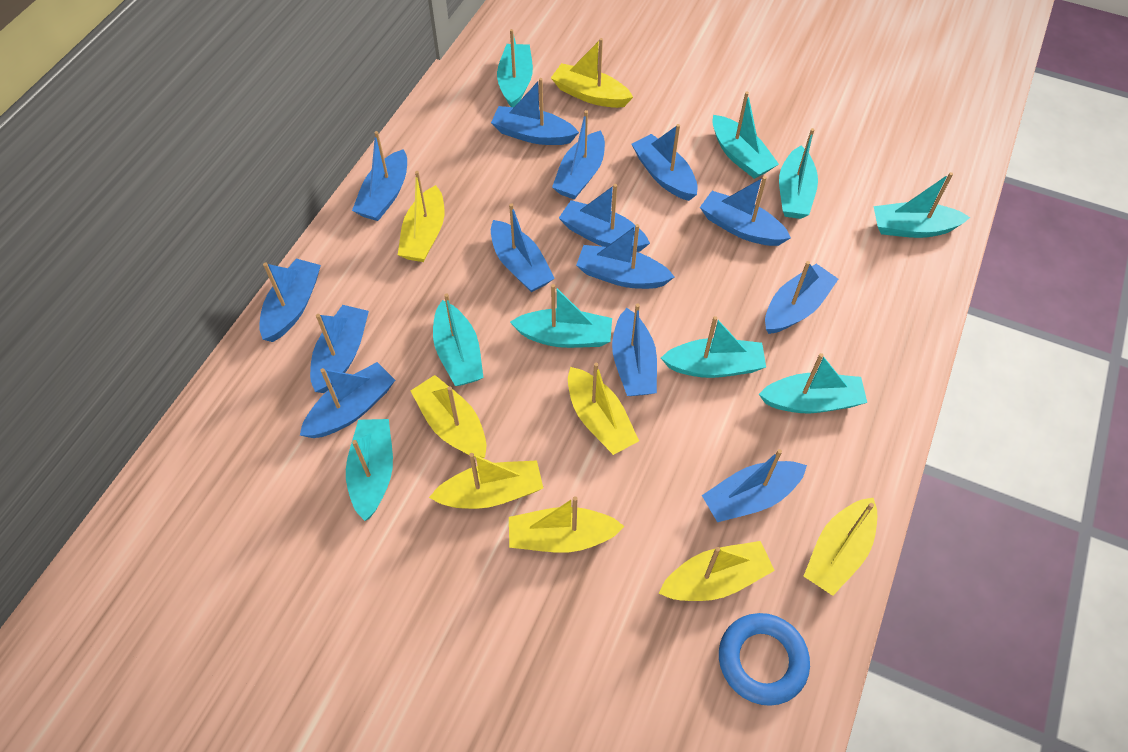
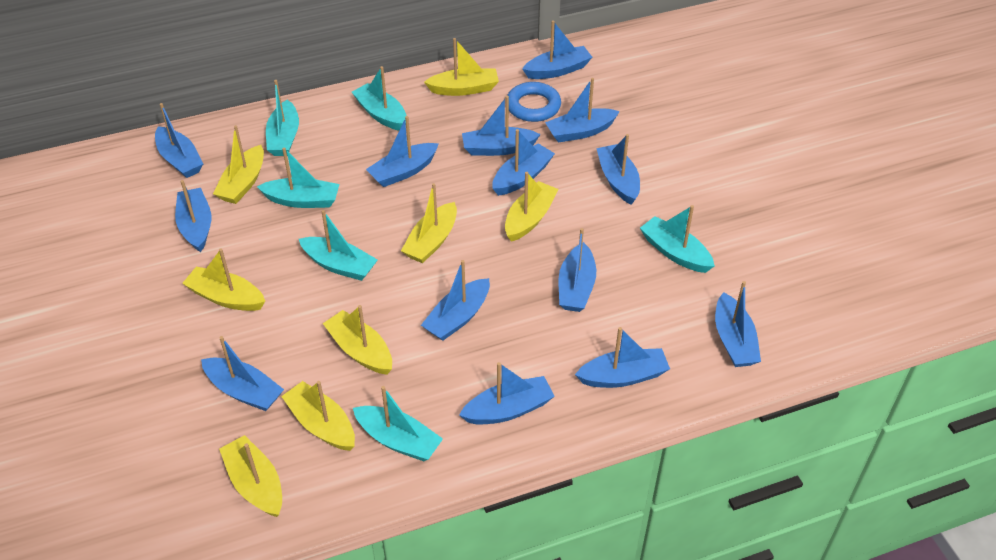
turquoise boat: 9 -> 6

